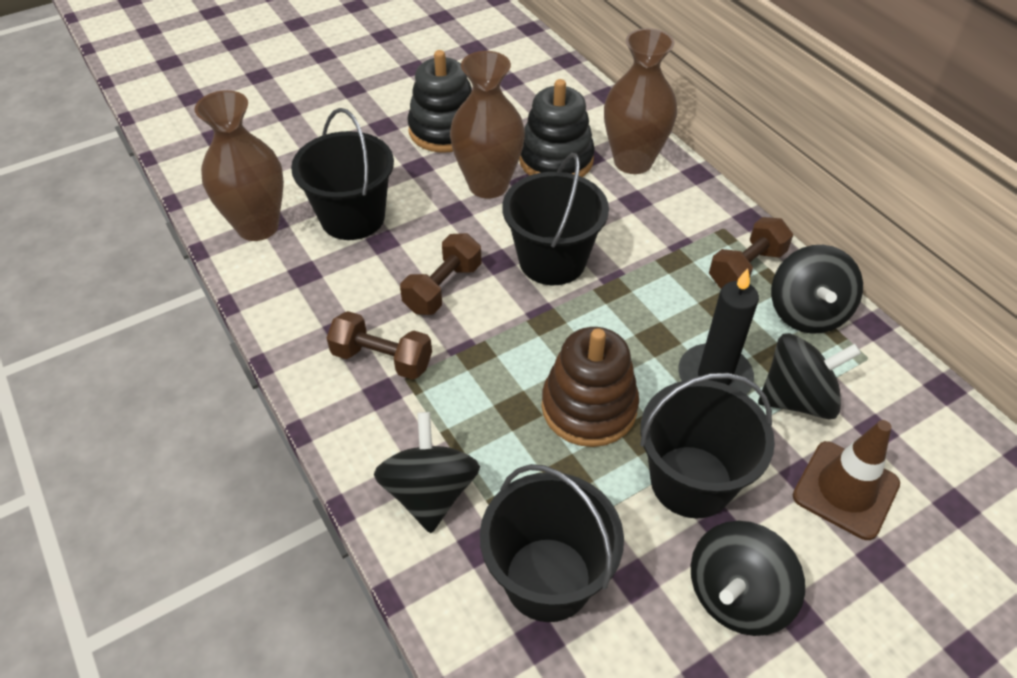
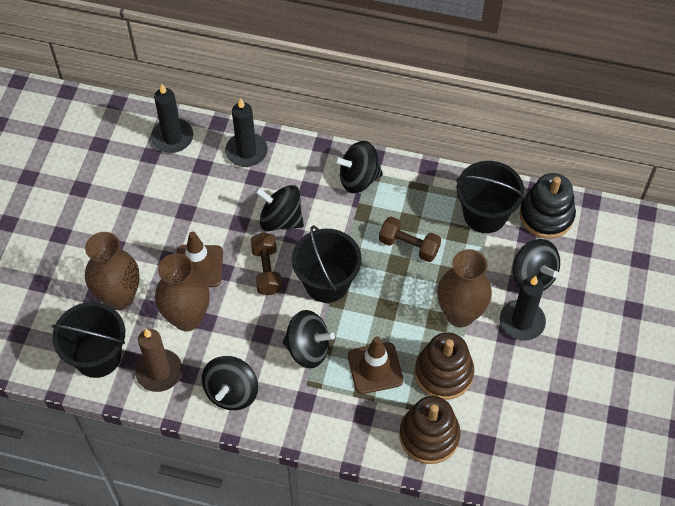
black bucket: 4 -> 3
black candle: 1 -> 3
black spinning top: 4 -> 5
black stacking toy: 2 -> 1
brown candle: 0 -> 1
brown dumbbell: 3 -> 2
brown stacking toy: 1 -> 2
brown traffic cone: 1 -> 2

